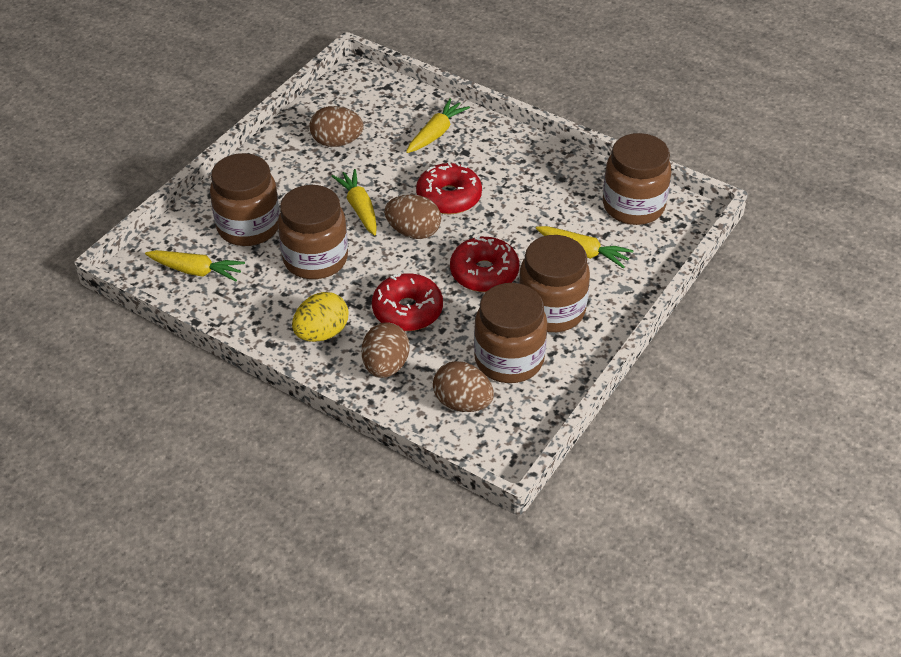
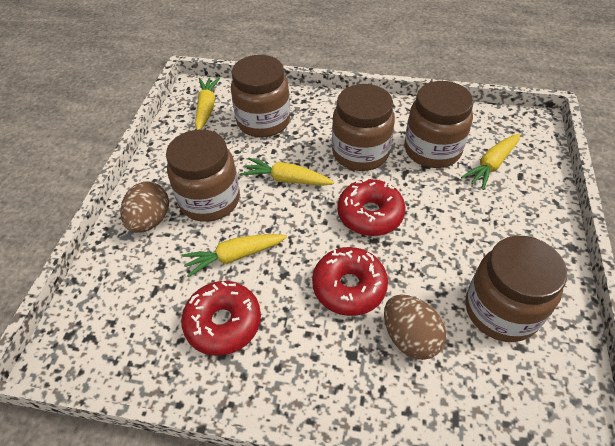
brown egg: 4 -> 2
yellow egg: 1 -> 0

